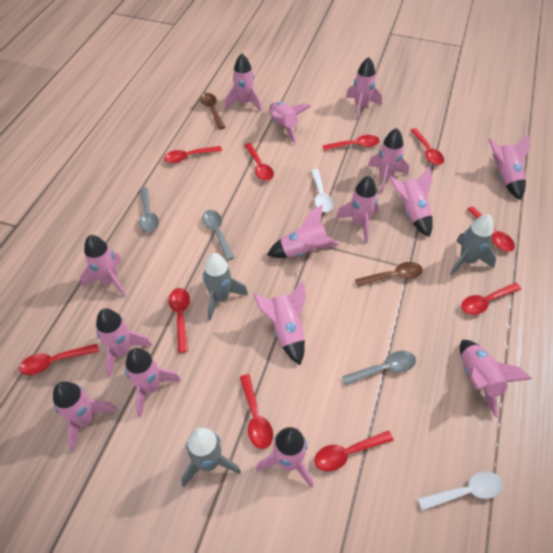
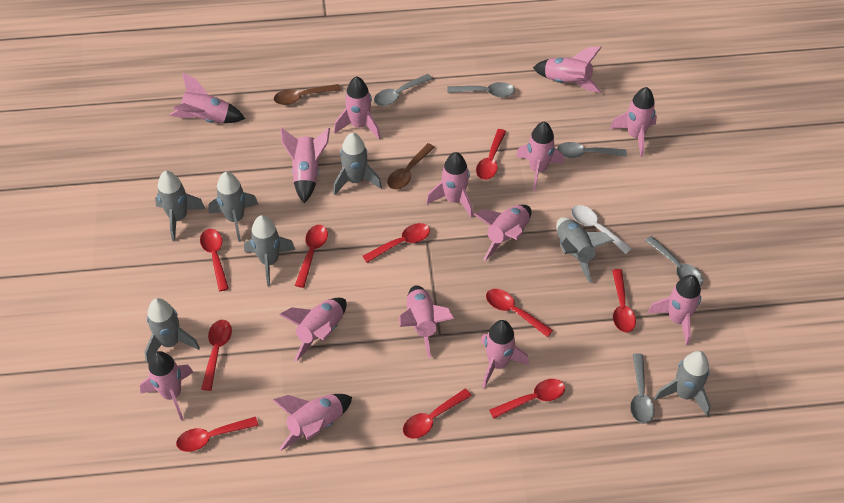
grey rocket: 3 -> 7
grey spoon: 3 -> 5
pink rocket: 15 -> 14
white spoon: 2 -> 1

